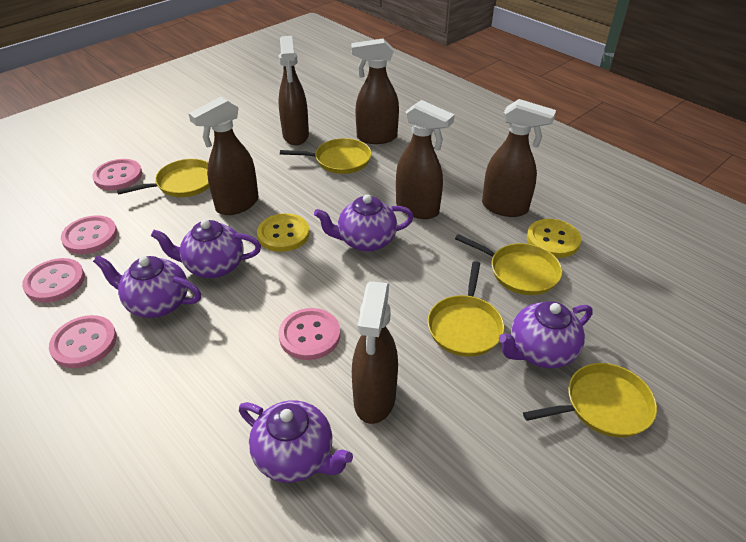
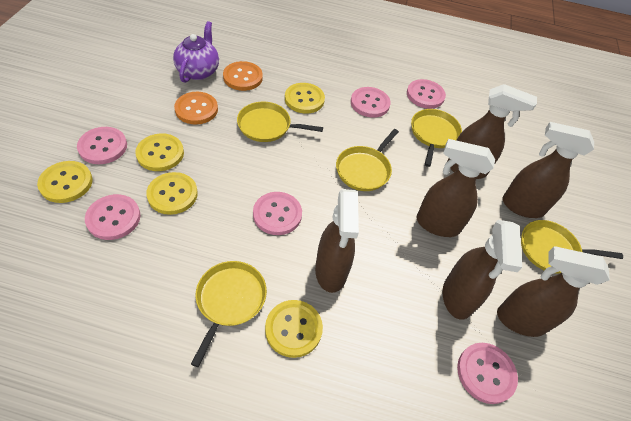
orange button: 0 -> 2
pink button: 5 -> 6
purple teapot: 5 -> 1
yellow button: 2 -> 5

